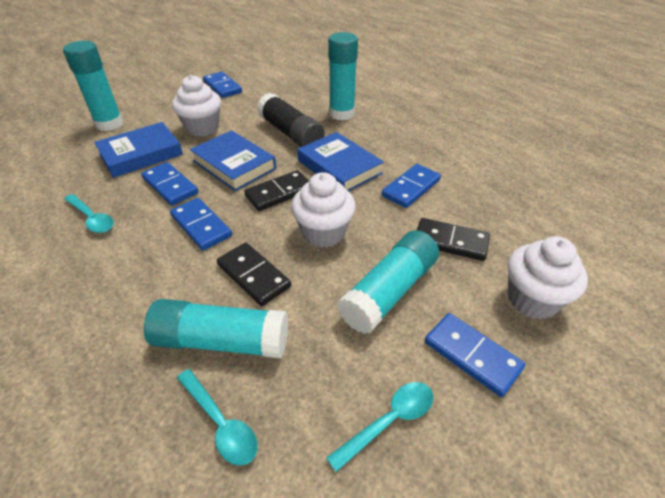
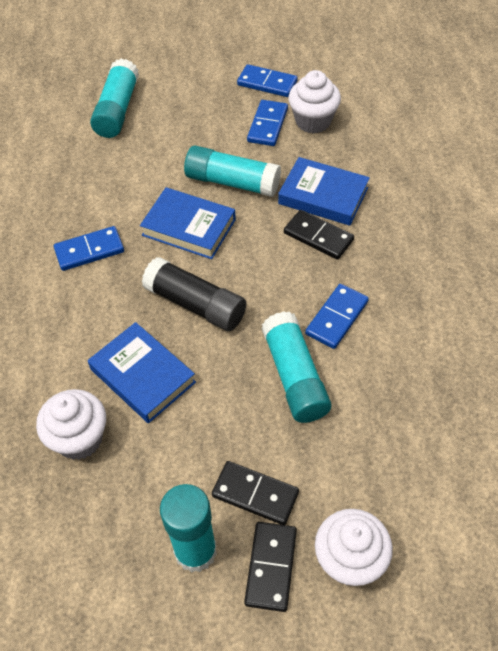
blue domino: 5 -> 4
turquoise spoon: 3 -> 0

